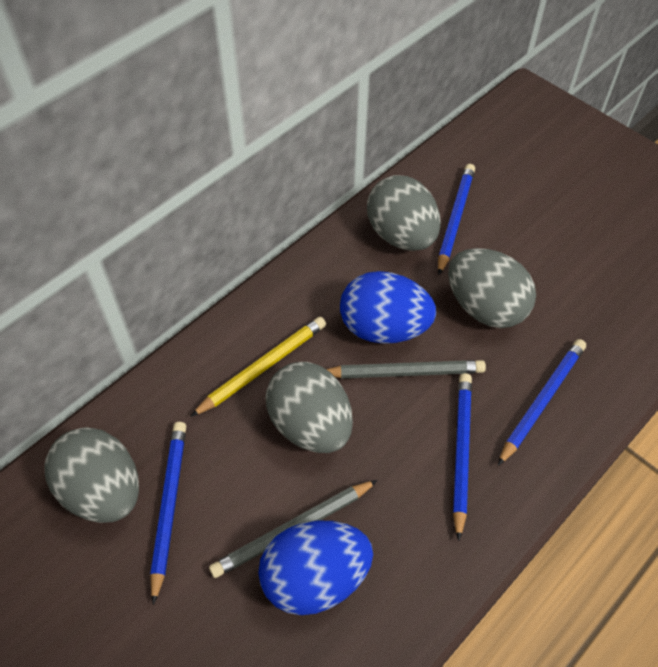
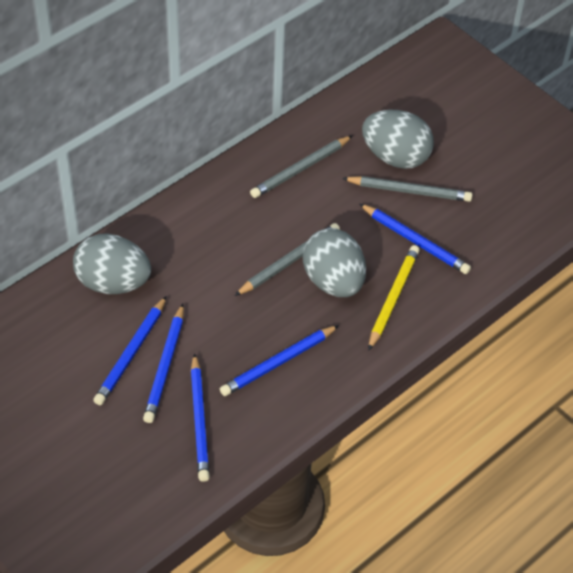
blue egg: 2 -> 0
blue pencil: 4 -> 5
grey egg: 4 -> 3
grey pencil: 2 -> 3

